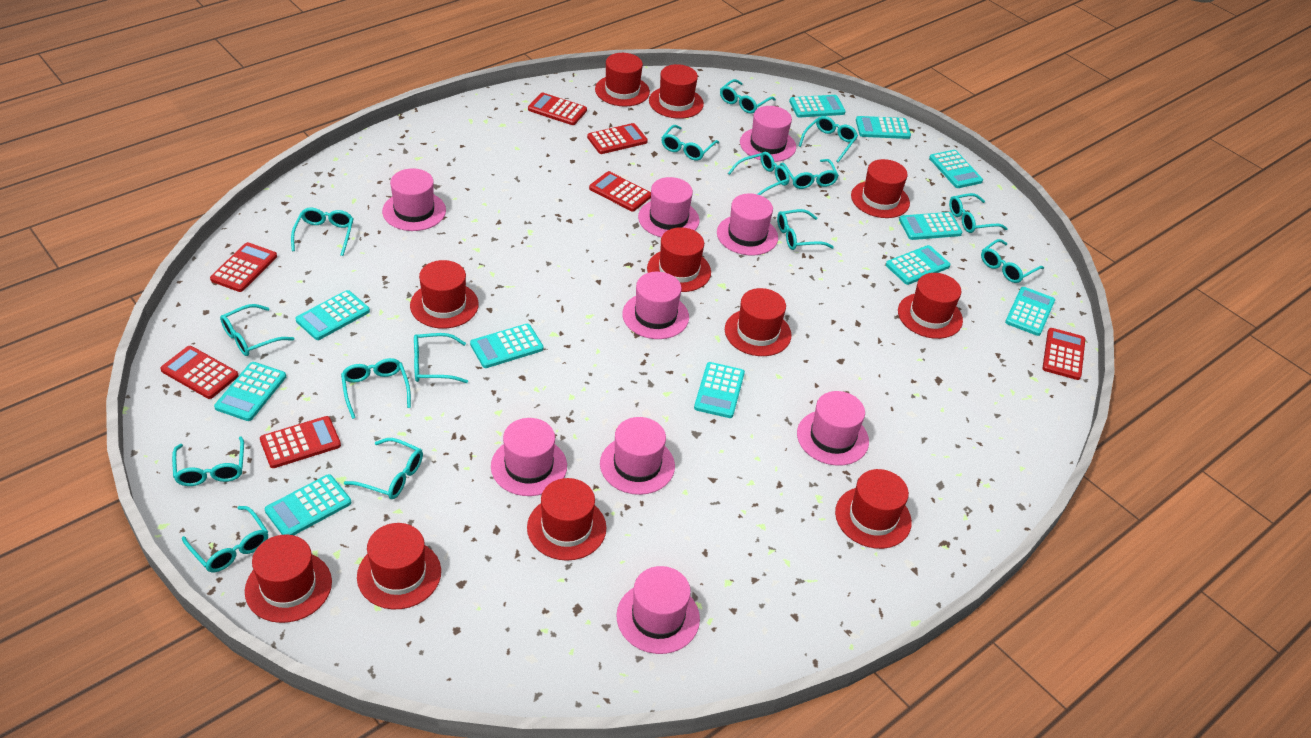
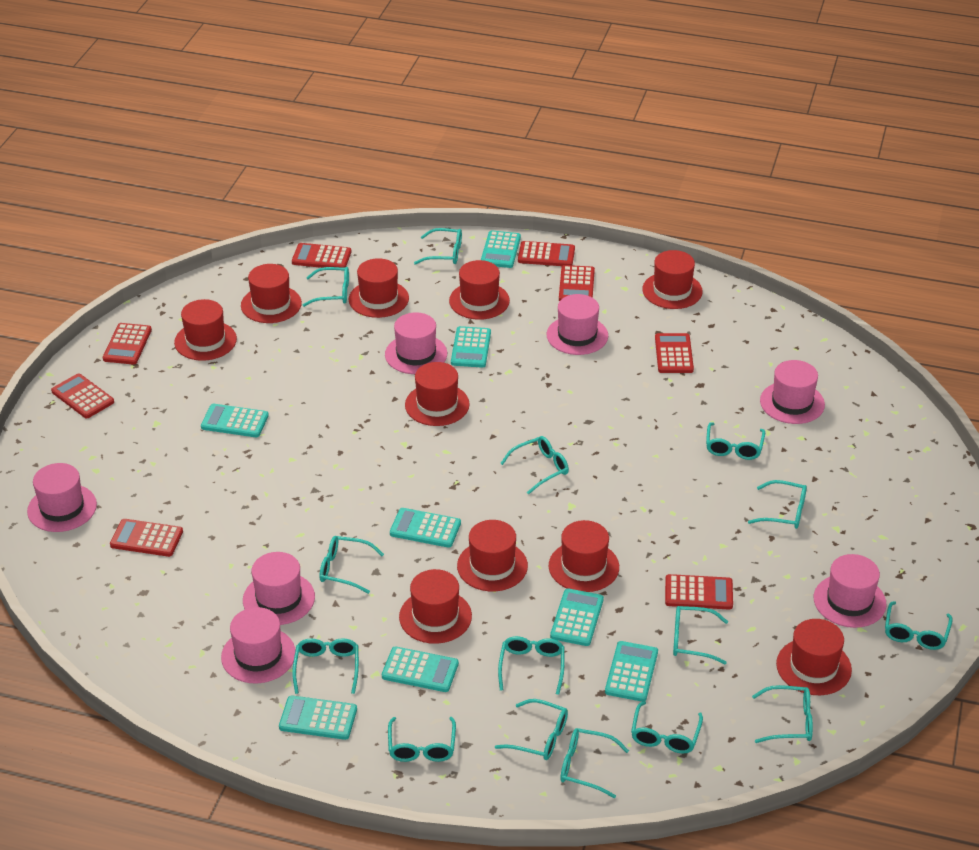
pink hat: 9 -> 7
red calculator: 7 -> 8
red hat: 11 -> 10
turquoise calculator: 11 -> 8

